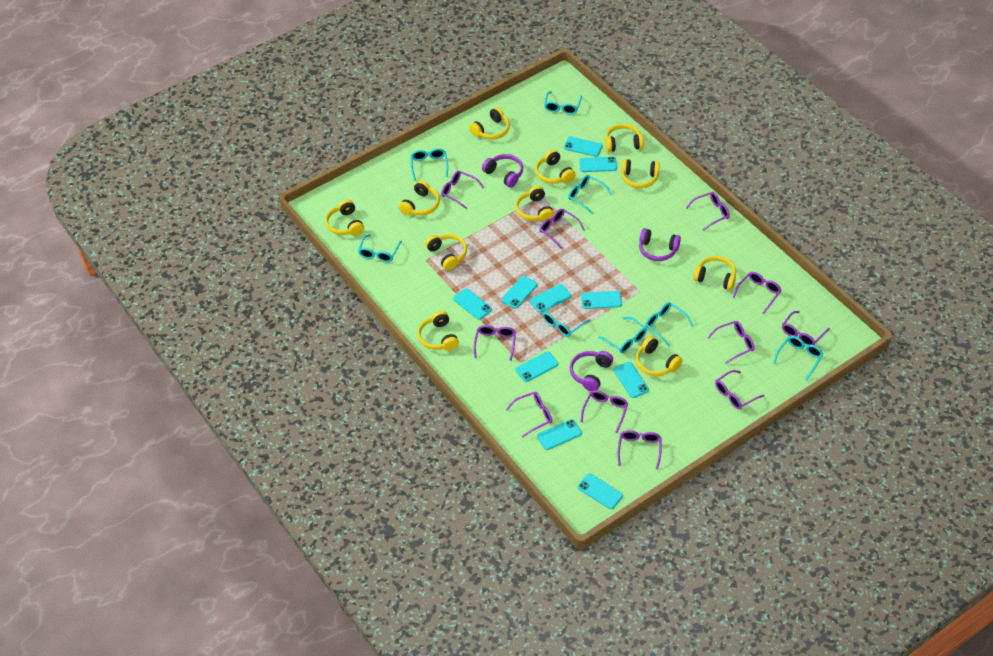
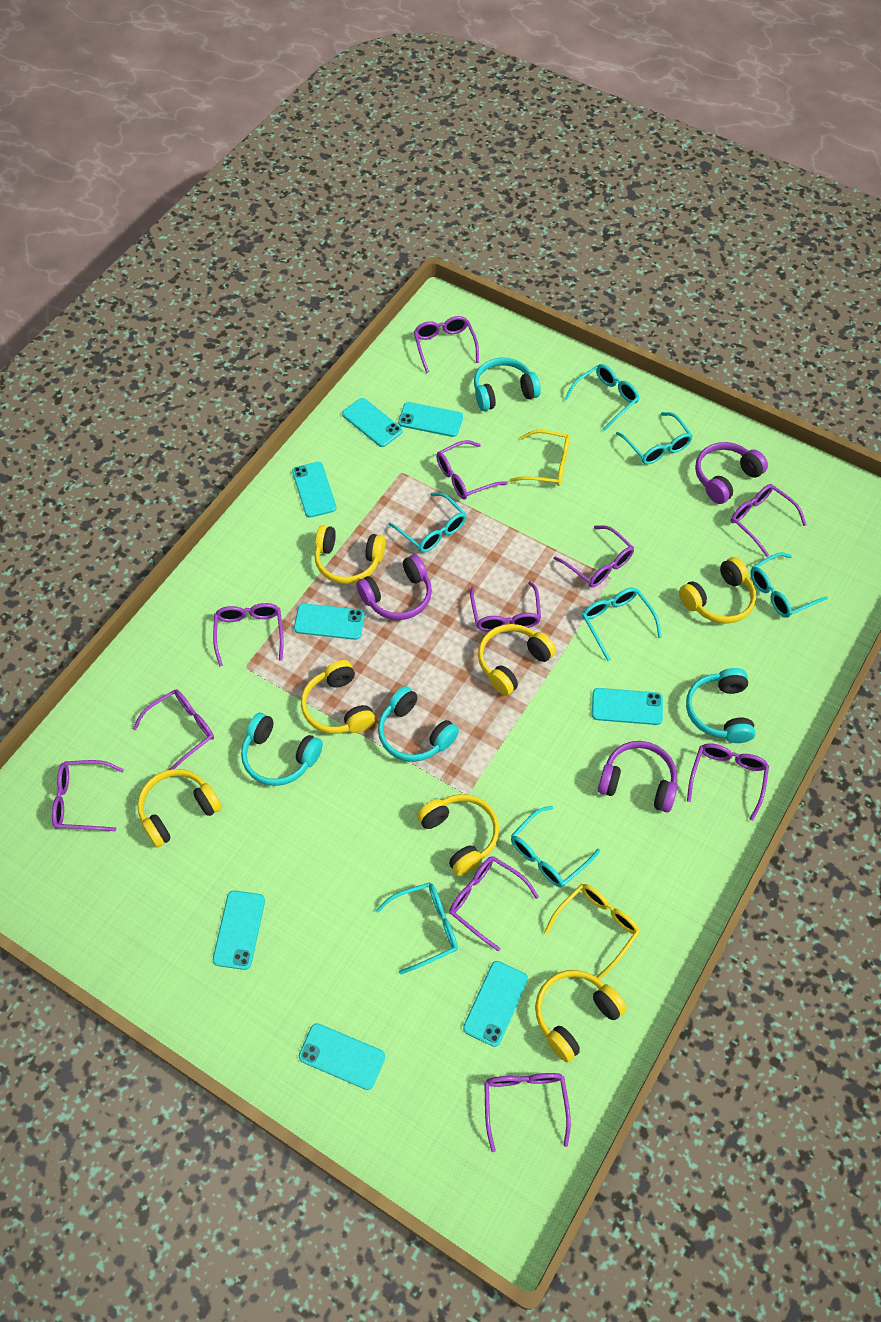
turquoise glasses: 8 -> 7
turquoise headphones: 0 -> 4
turquoise phone: 10 -> 8
yellow glasses: 0 -> 2
yellow headphones: 11 -> 7

